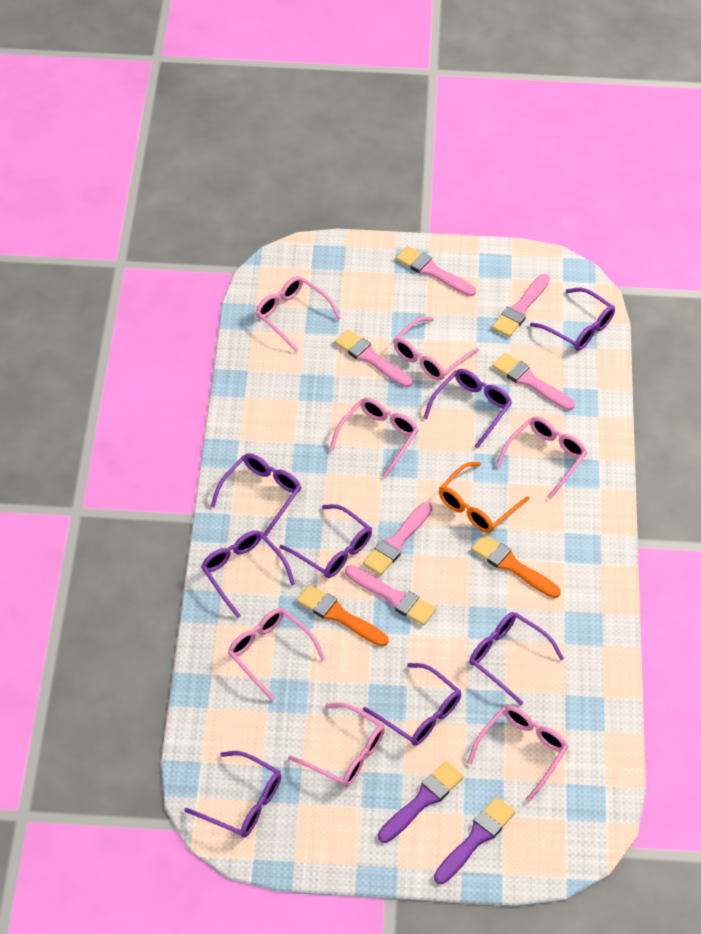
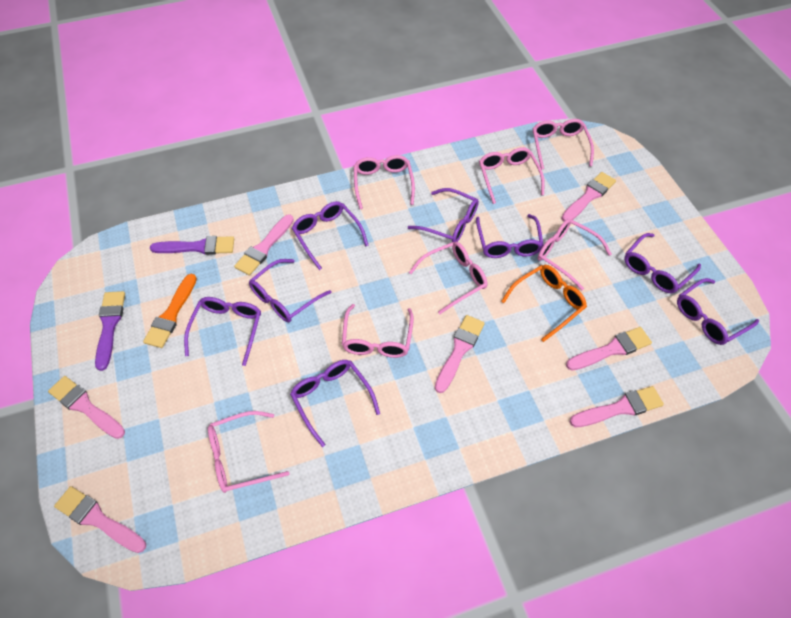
orange brush: 2 -> 1
pink brush: 6 -> 7

